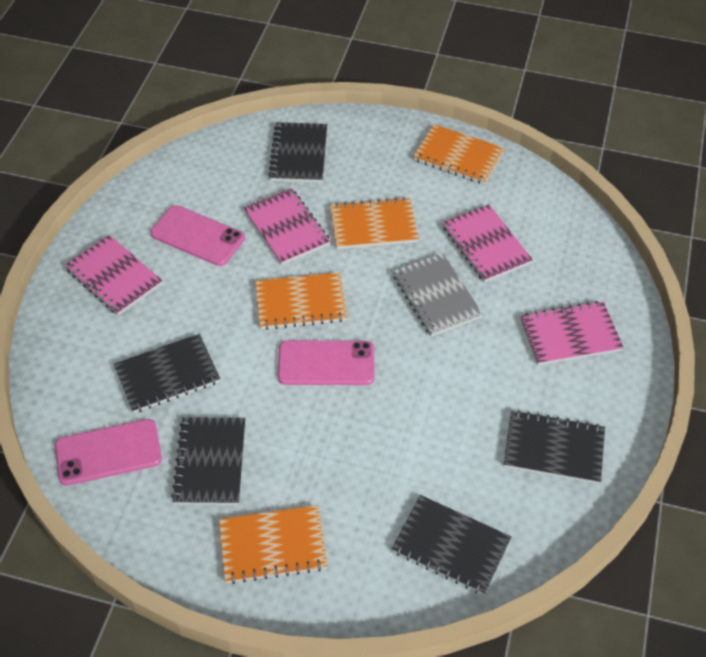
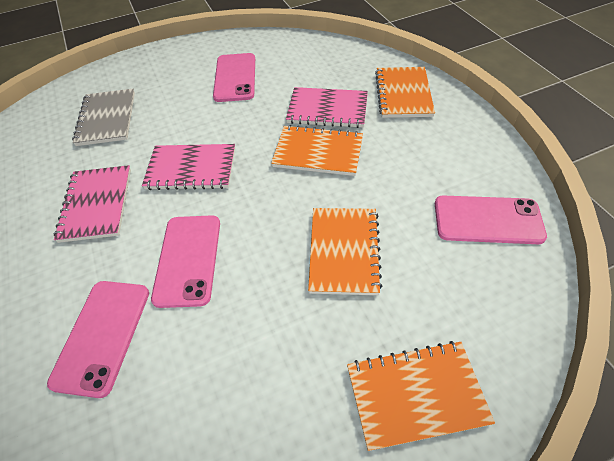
black notebook: 5 -> 0
pink notebook: 4 -> 3
pink phone: 3 -> 4

